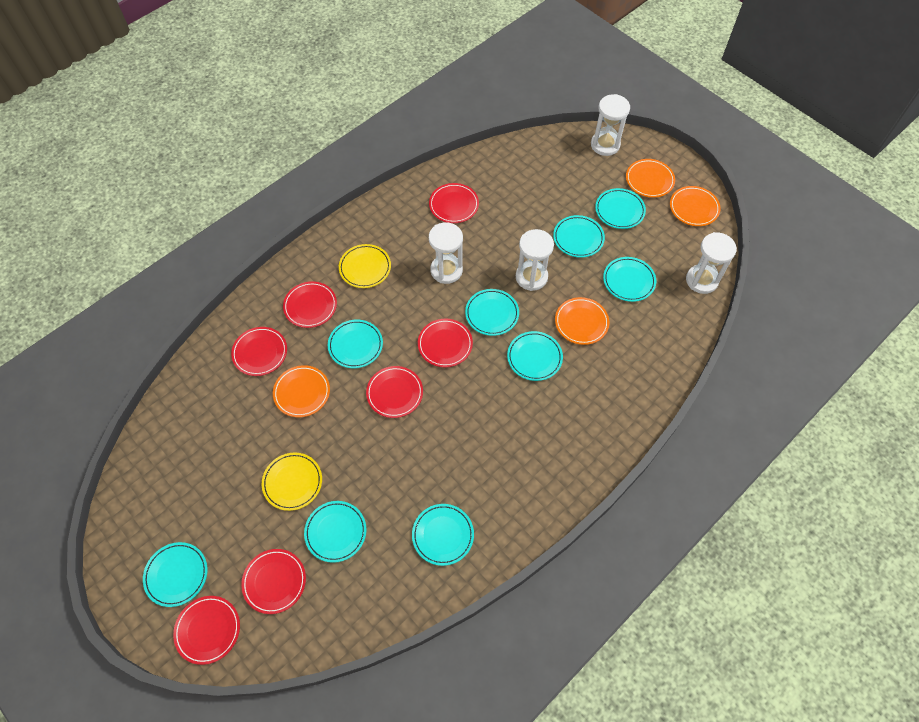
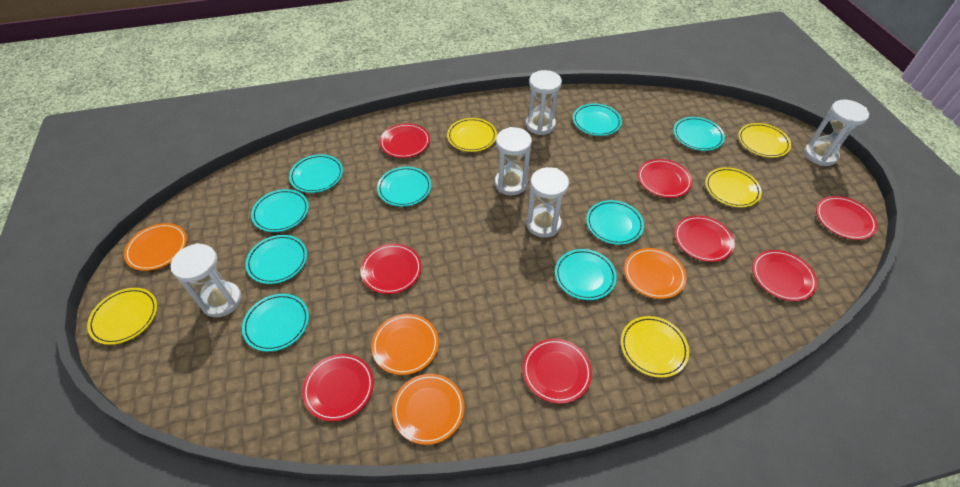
red plate: 7 -> 8
white hourglass: 4 -> 5
yellow plate: 2 -> 5

